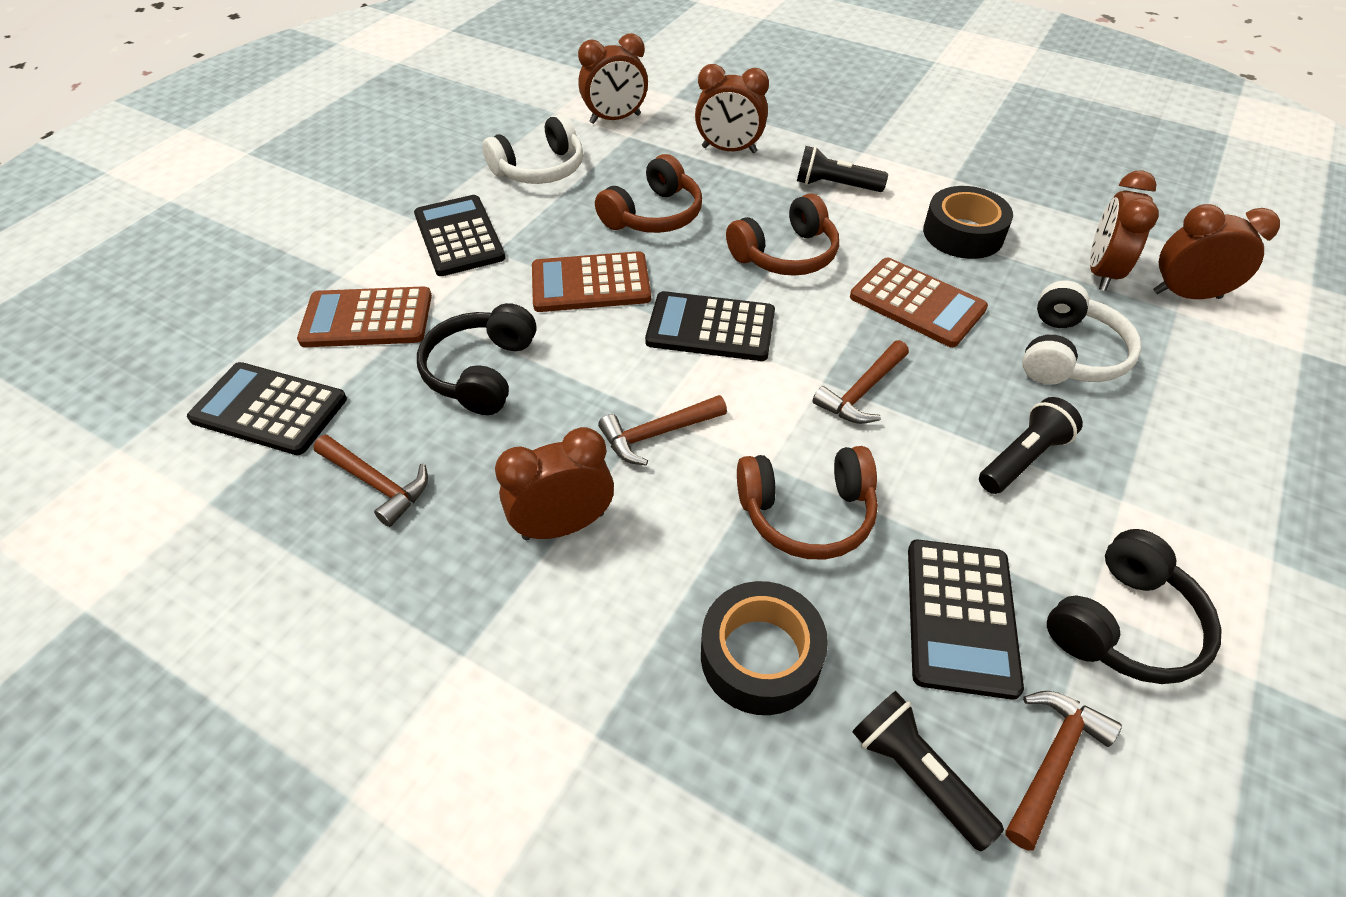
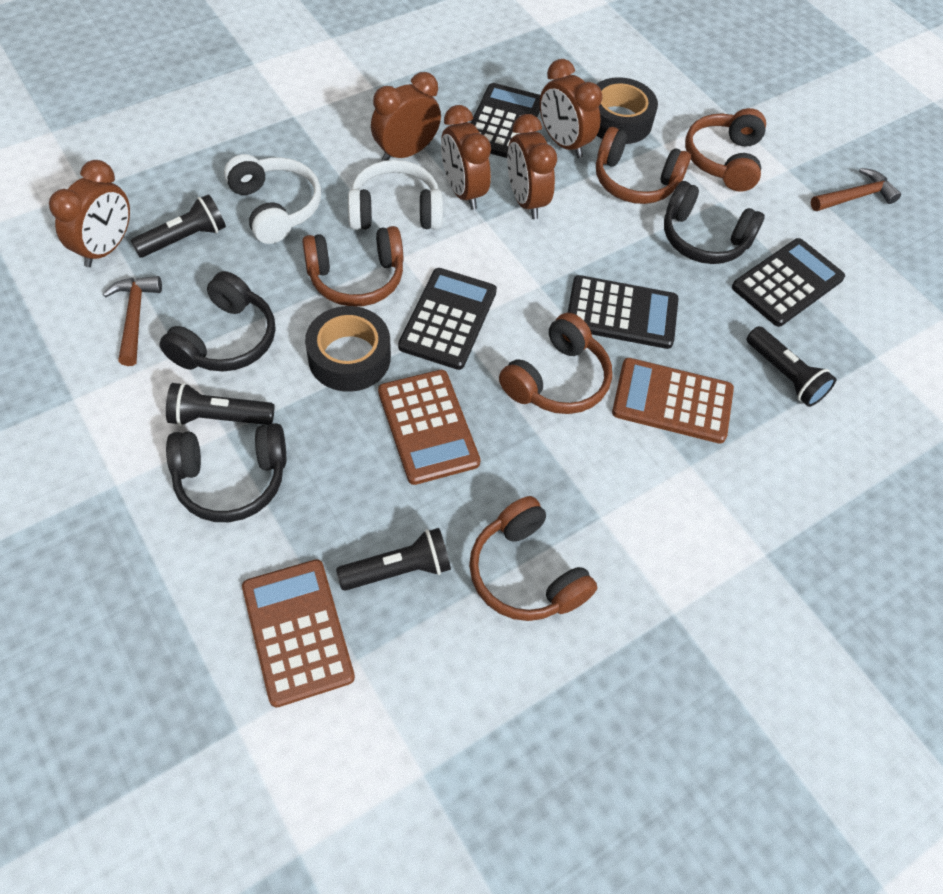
black flashlight: 3 -> 4
black headphones: 2 -> 3
brown hammer: 4 -> 2
brown headphones: 3 -> 5

